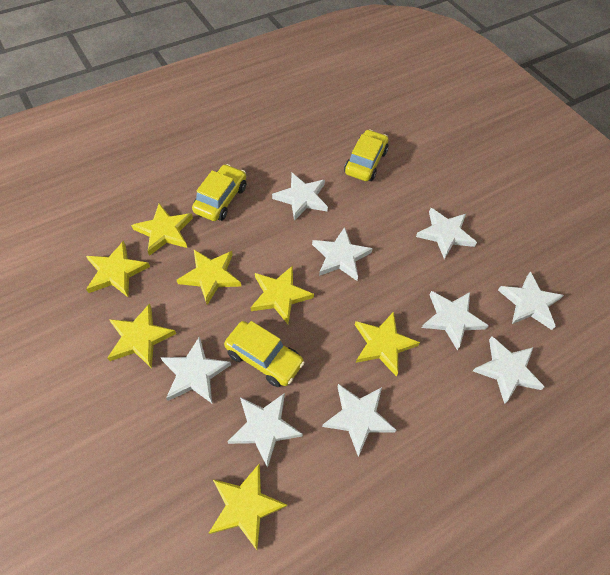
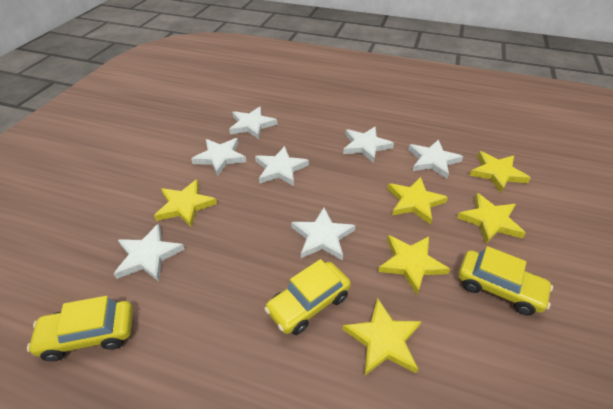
white star: 9 -> 7
yellow star: 7 -> 6

